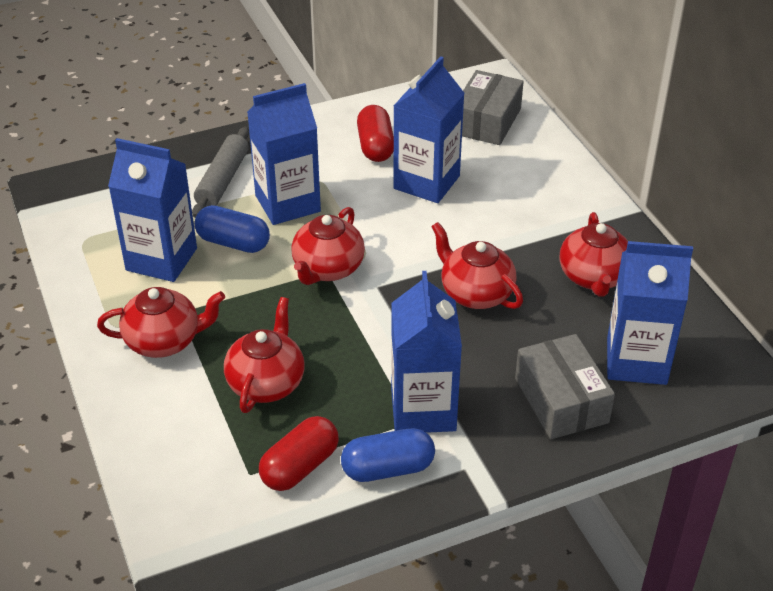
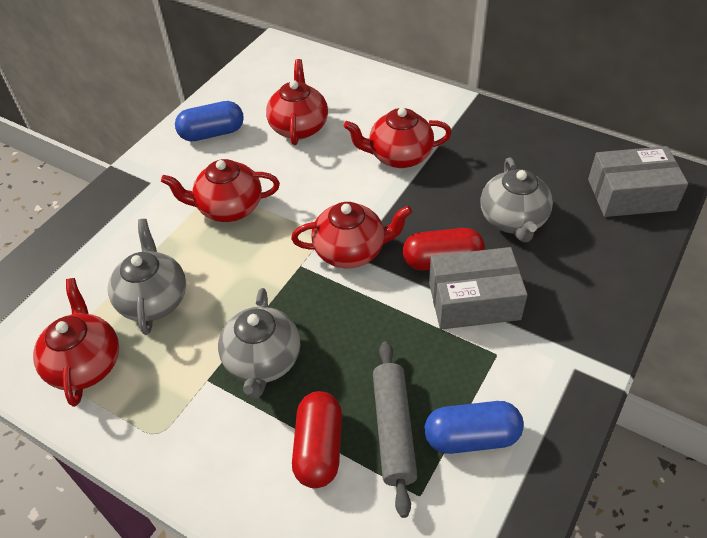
blue carton: 5 -> 0
grey teapot: 0 -> 3

